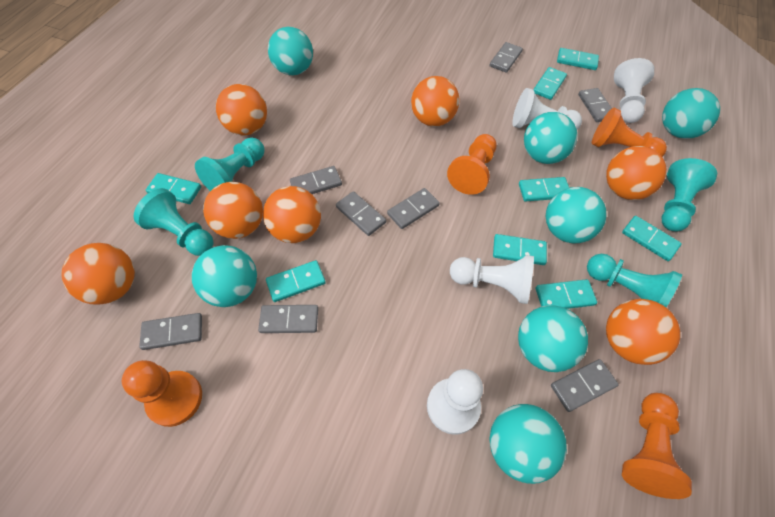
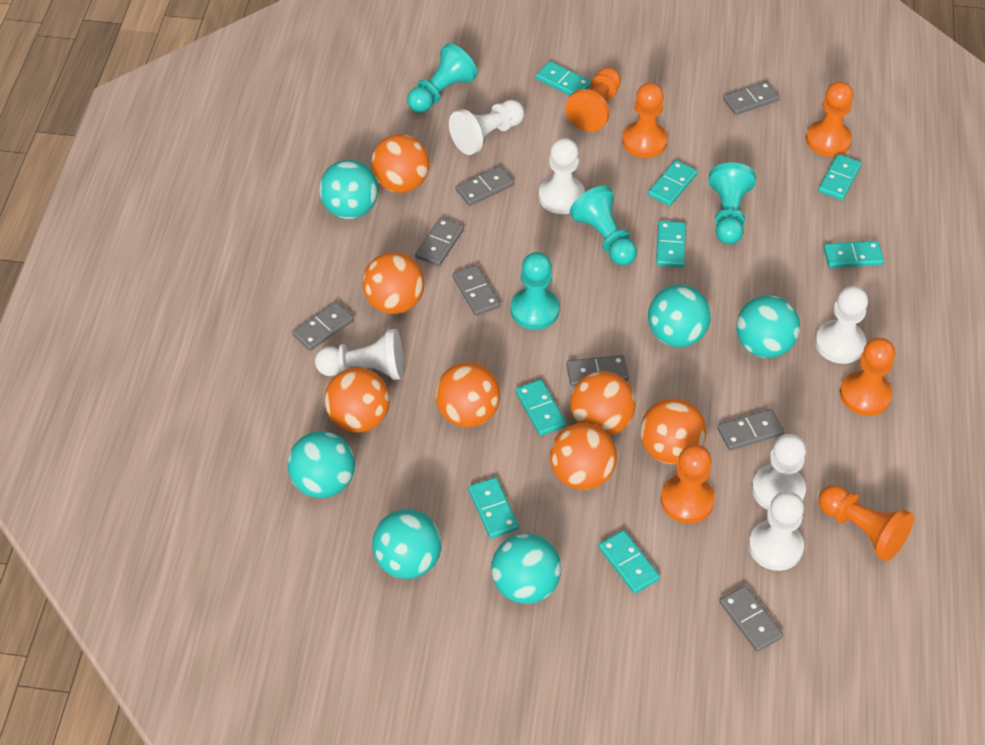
orange pawn: 4 -> 6
turquoise ball: 7 -> 6
white pawn: 4 -> 6

